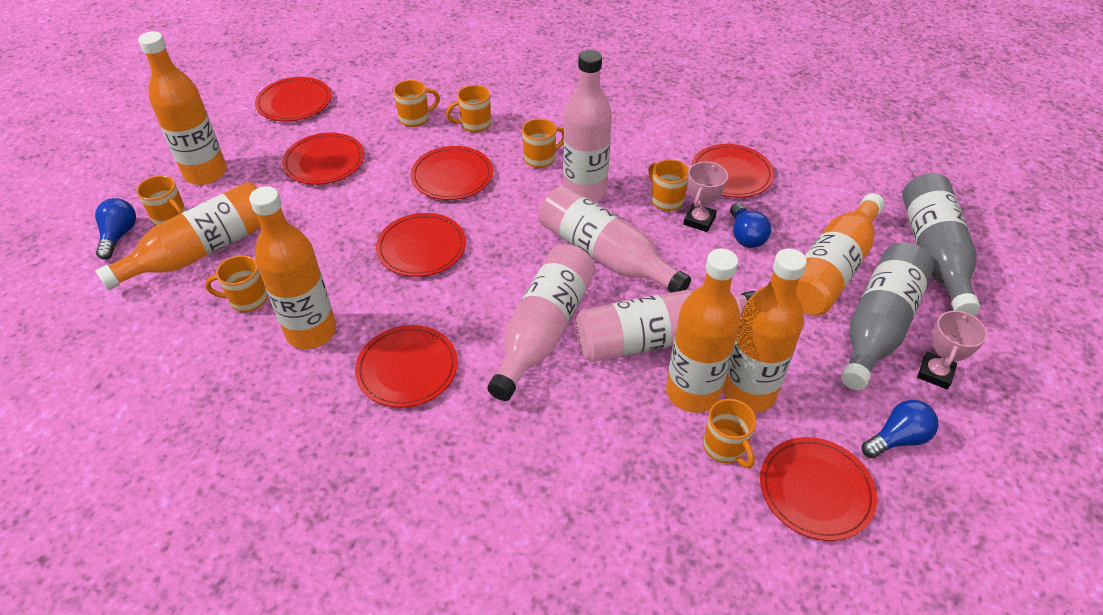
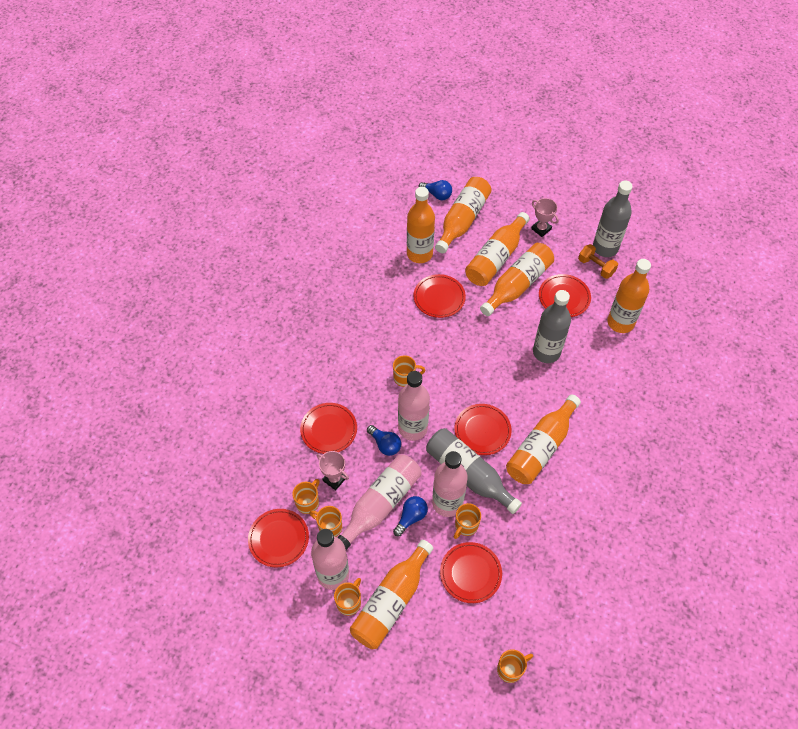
grey bottle: 2 -> 3
orange bottle: 6 -> 7
orange dumbbell: 0 -> 1
orange mug: 7 -> 6
red plate: 7 -> 6

